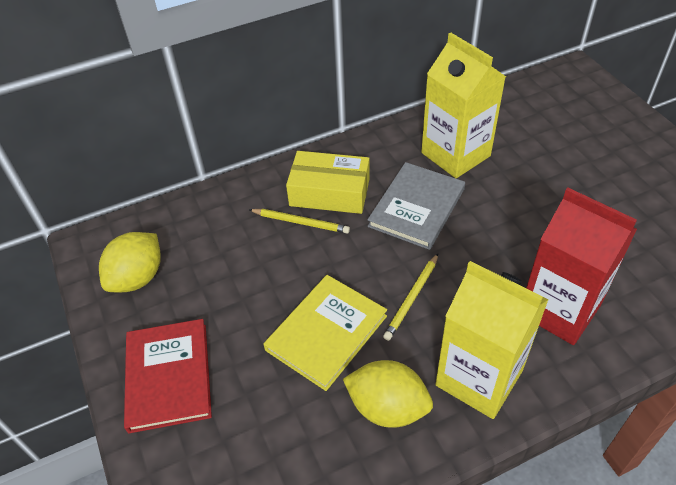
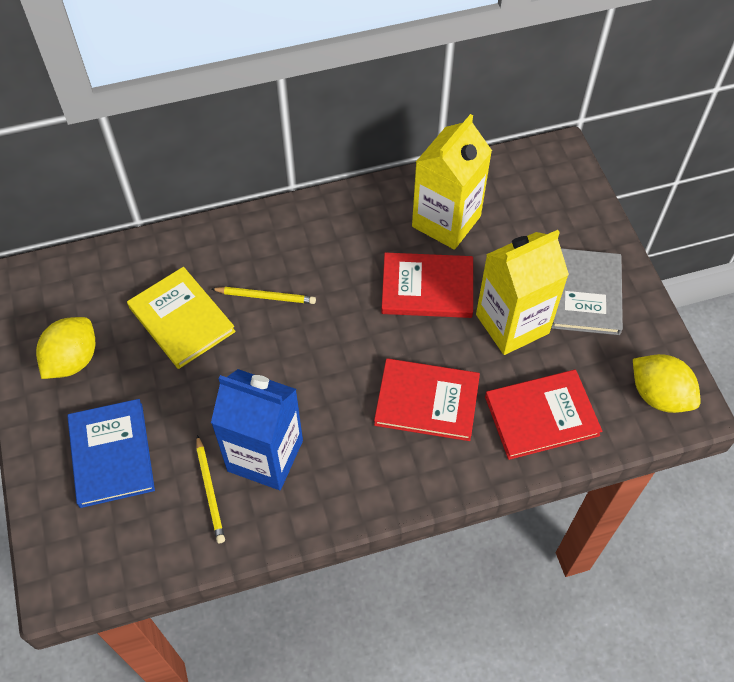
blue book: 0 -> 1
blue carton: 0 -> 1
red book: 1 -> 3
red carton: 1 -> 0
yellow box: 1 -> 0

